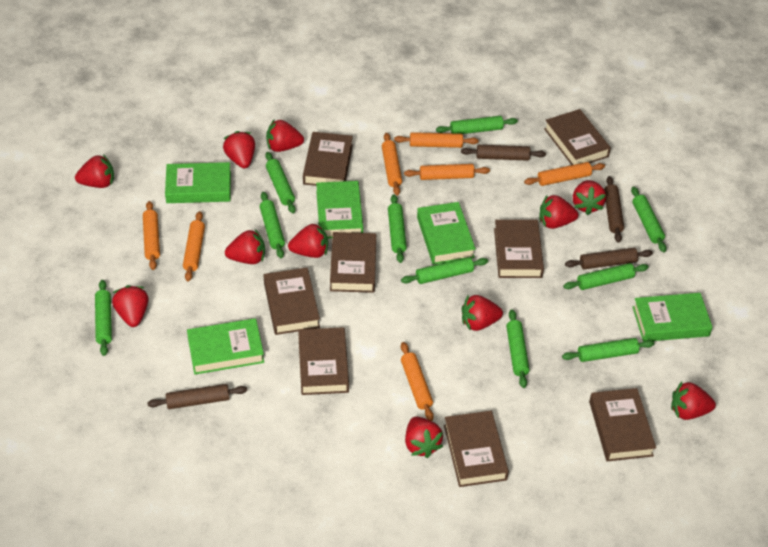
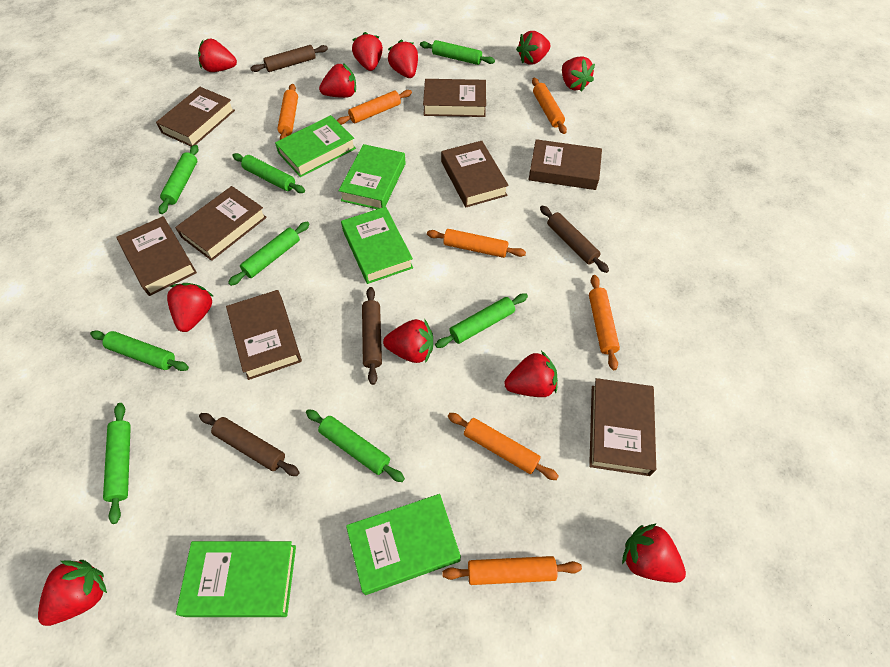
green rolling pin: 10 -> 8

